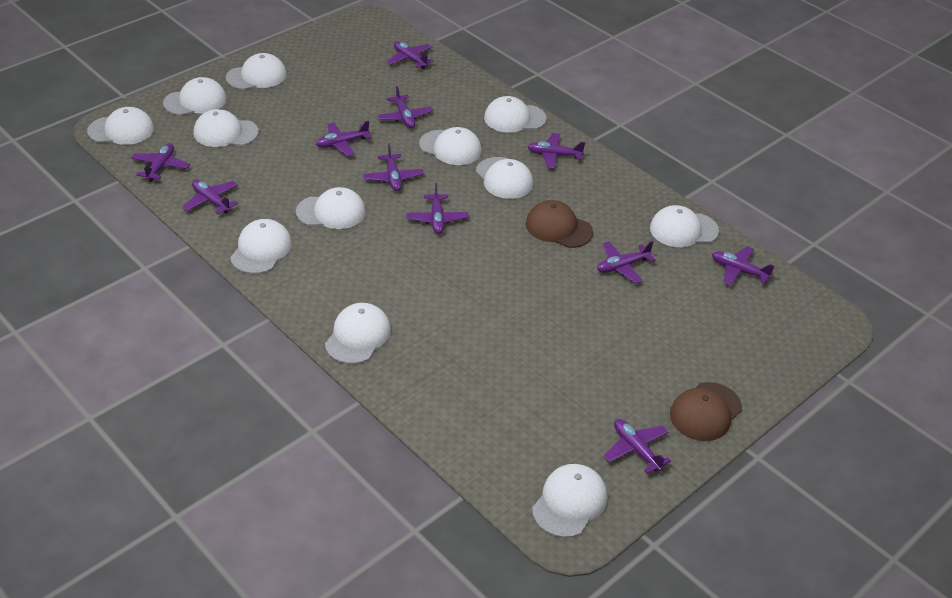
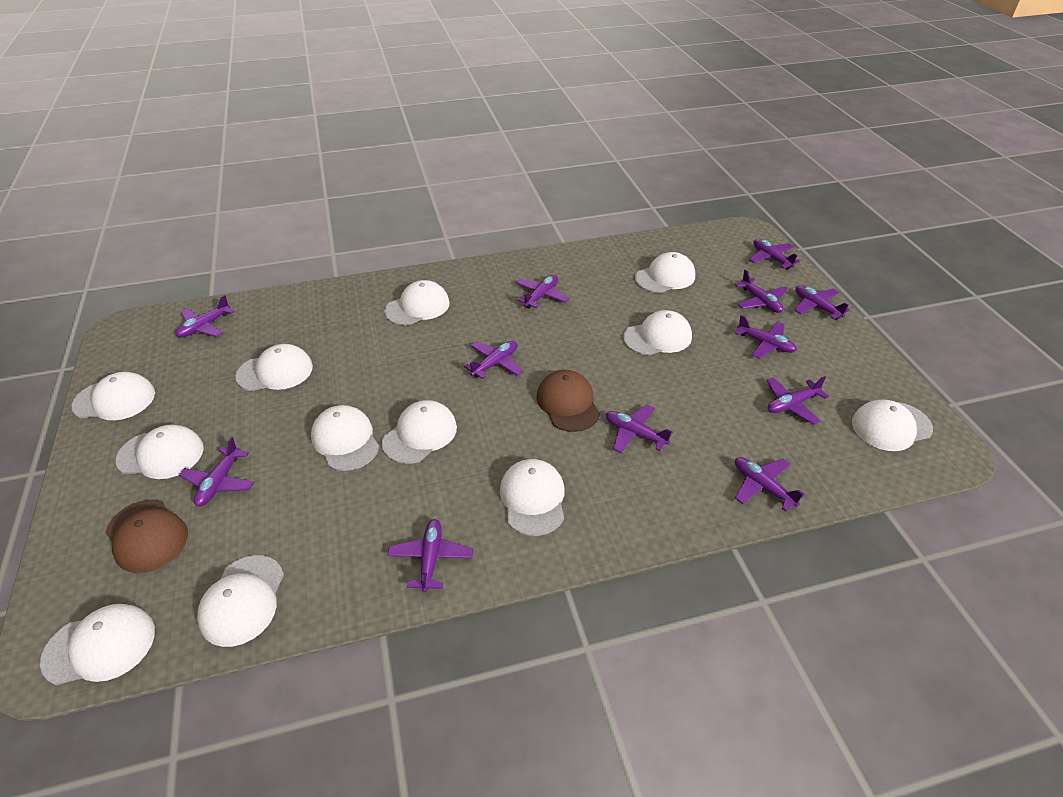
purple plane: 11 -> 12

